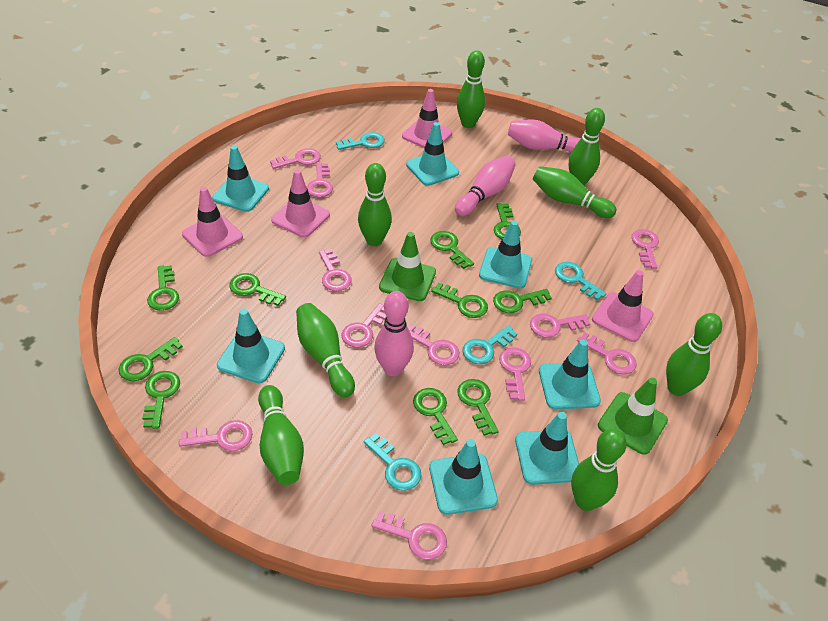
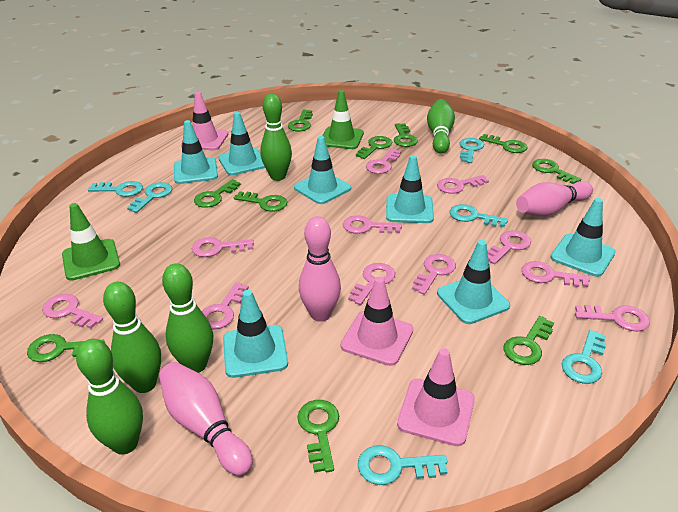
green bowling pin: 8 -> 5
pink traffic cone: 4 -> 3
turquoise key: 4 -> 6

